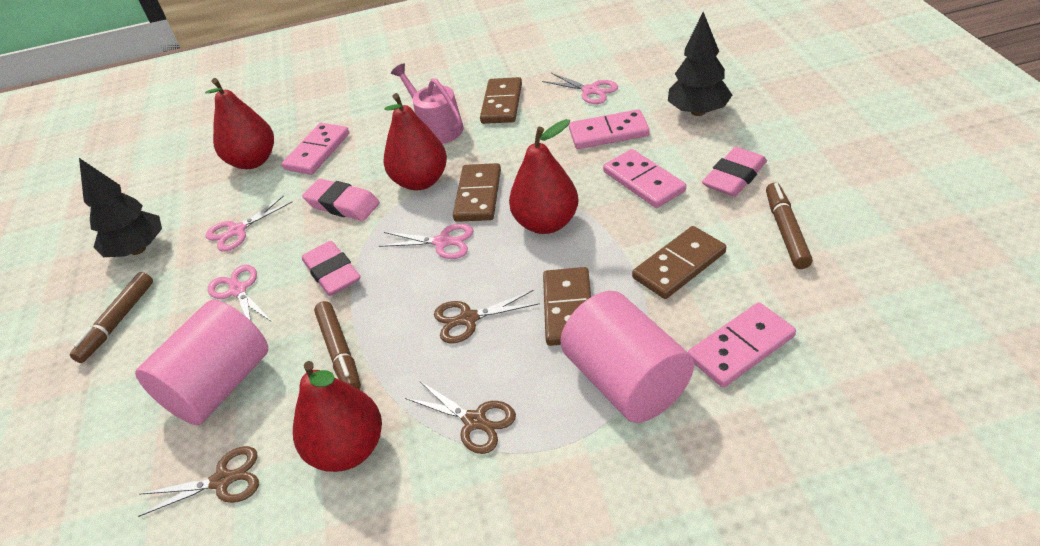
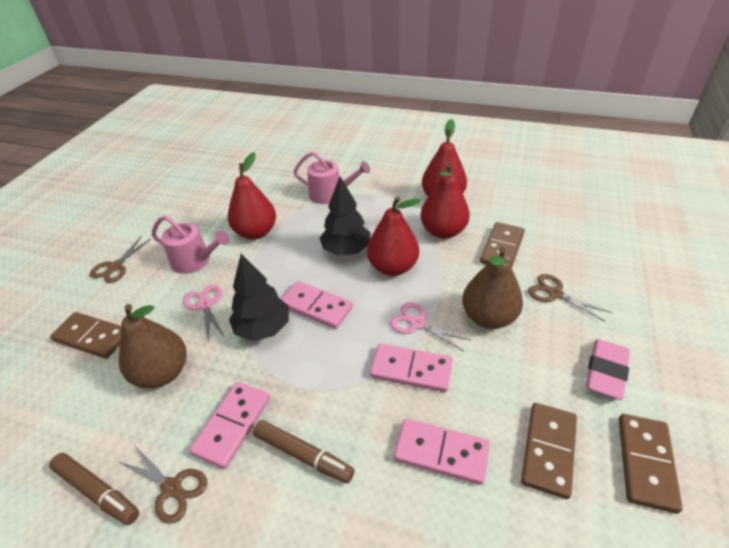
brown marker: 3 -> 2
brown pear: 0 -> 2
pink cylinder: 2 -> 0
pink eraser: 3 -> 1
pink scissors: 4 -> 2
pink watering can: 1 -> 2

